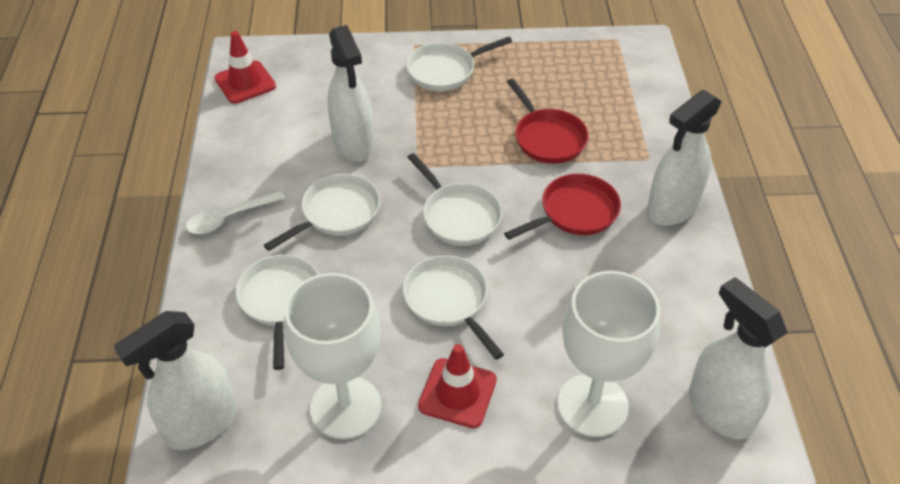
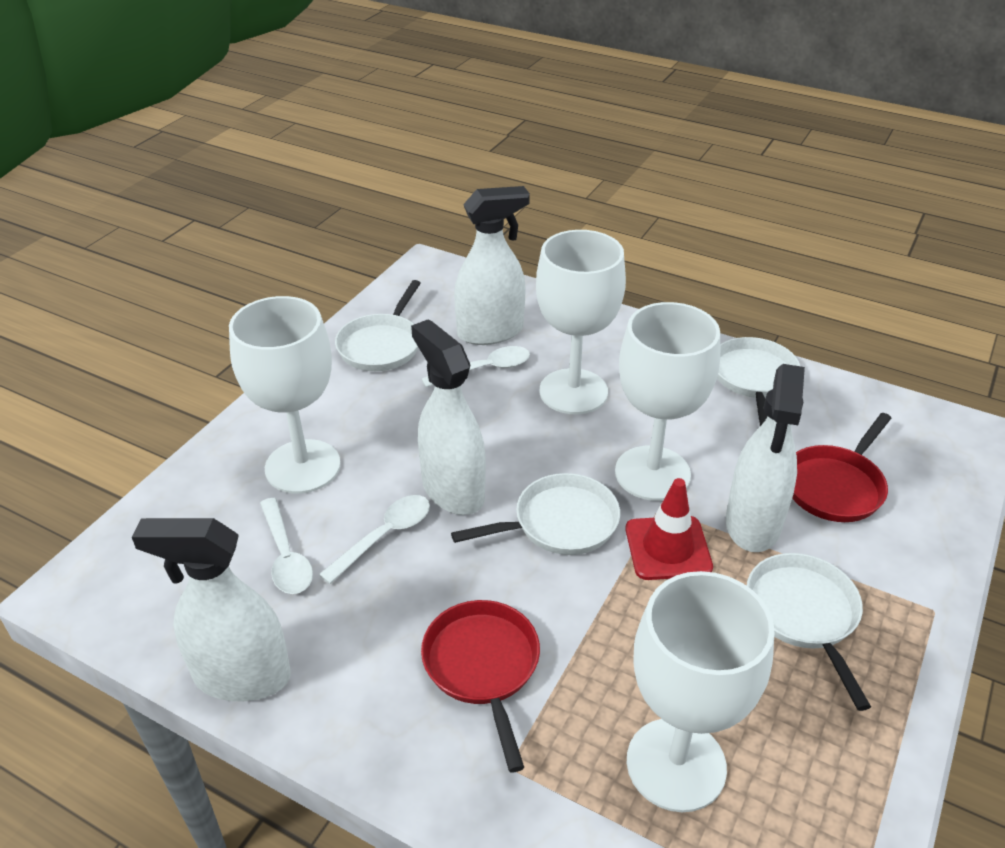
red traffic cone: 2 -> 1
white goblet: 2 -> 4
white pan: 5 -> 4
white spoon: 1 -> 3

